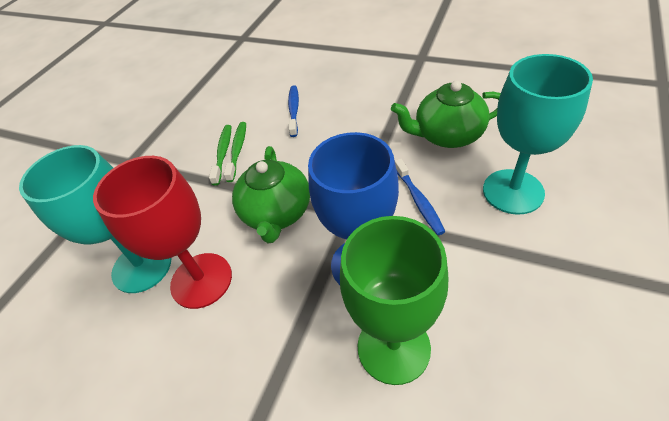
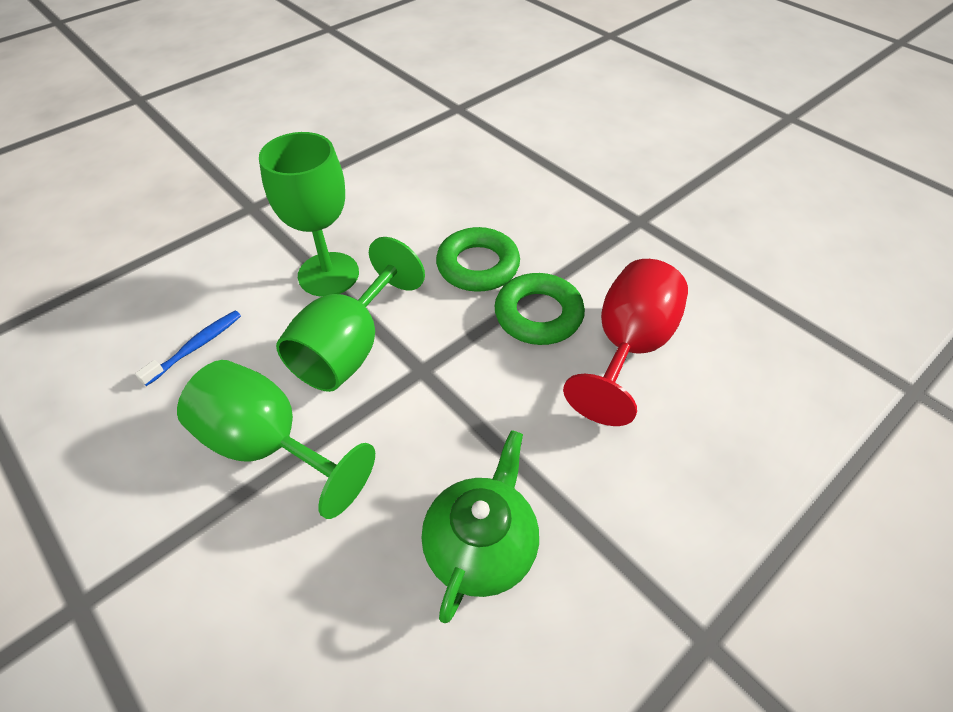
blue goblet: 1 -> 0
blue toothbrush: 2 -> 1
green goblet: 1 -> 3
green ring: 0 -> 2
green teapot: 2 -> 1
green toothbrush: 2 -> 0
turquoise goblet: 2 -> 0

